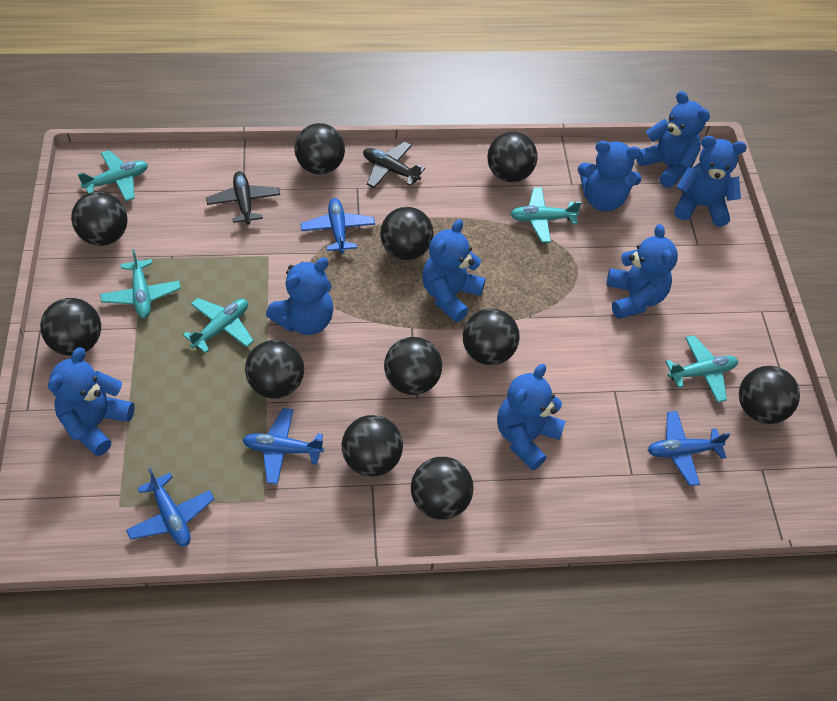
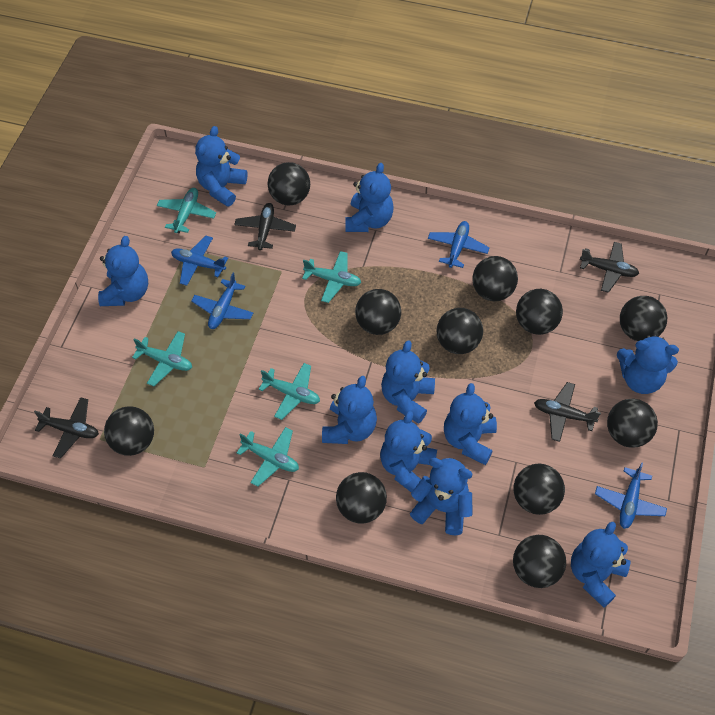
black plane: 2 -> 4
blue teddy bear: 8 -> 10

